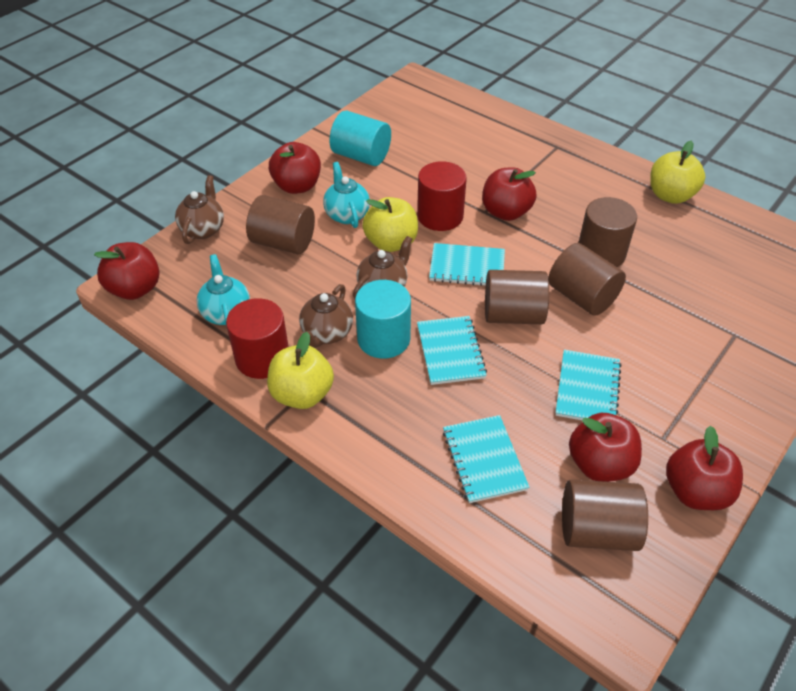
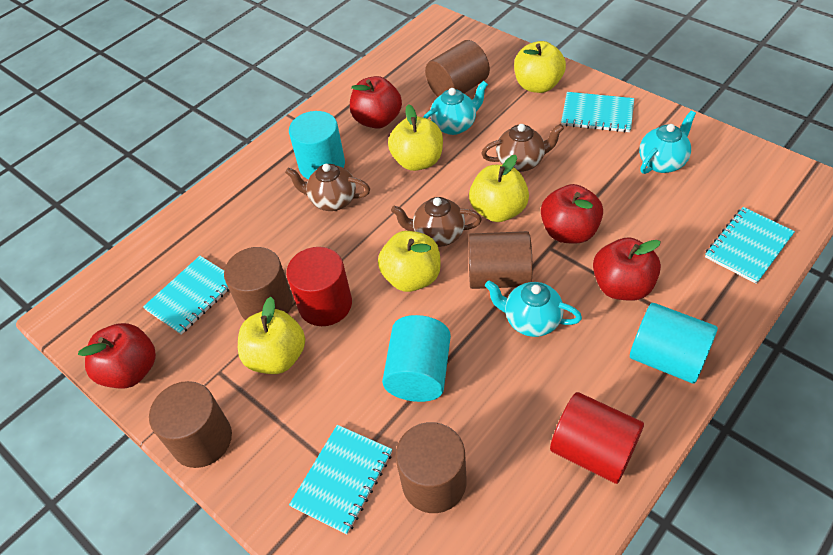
red apple: 5 -> 4
turquoise cylinder: 2 -> 3
turquoise teapot: 2 -> 3
yellow apple: 3 -> 5

